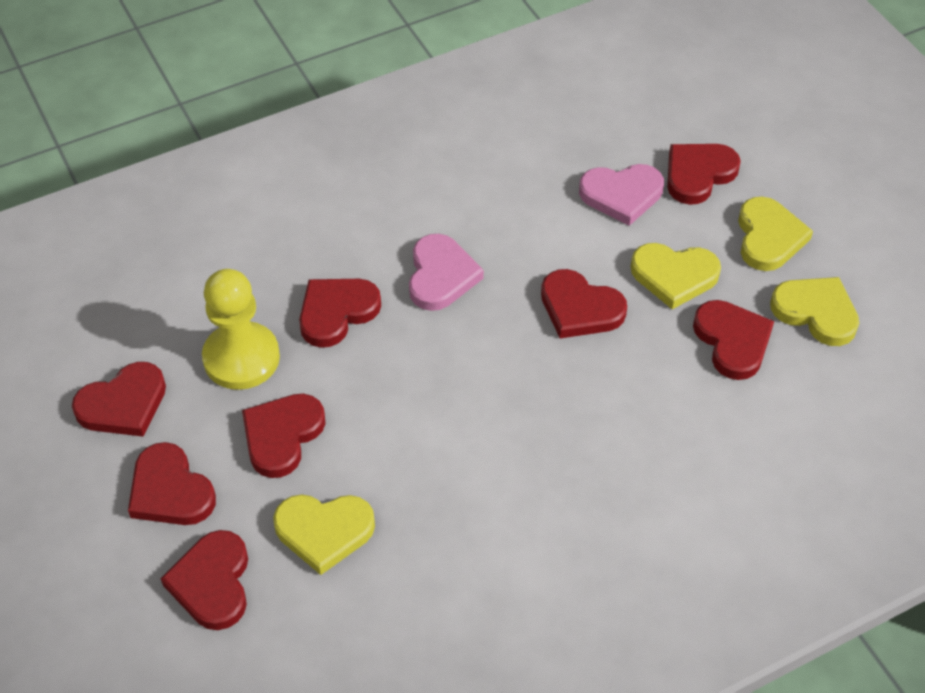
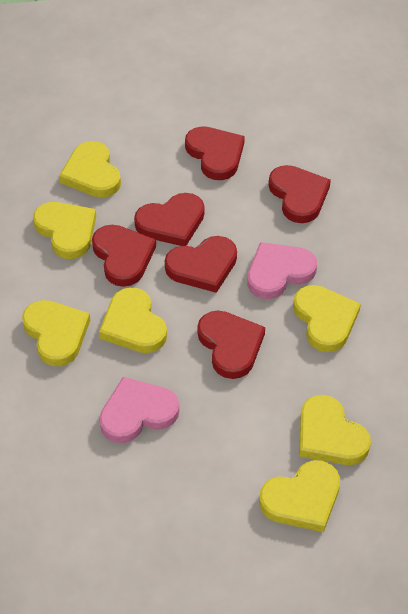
red heart: 8 -> 6
yellow heart: 4 -> 7
yellow pawn: 1 -> 0

